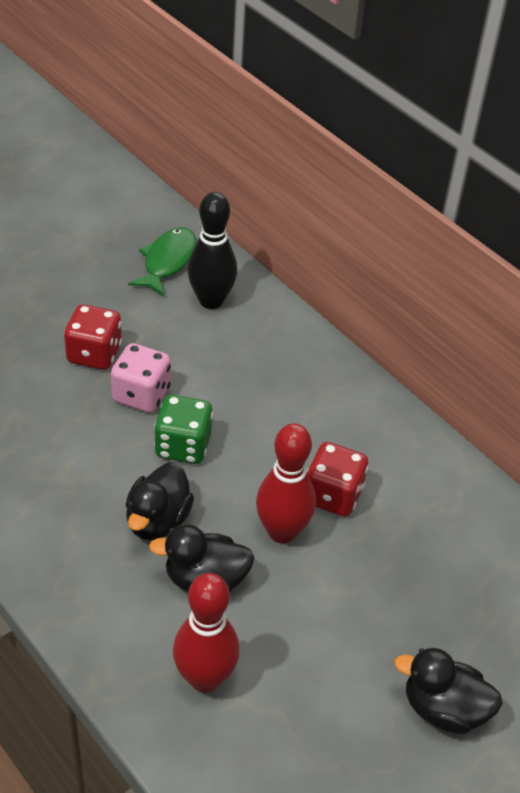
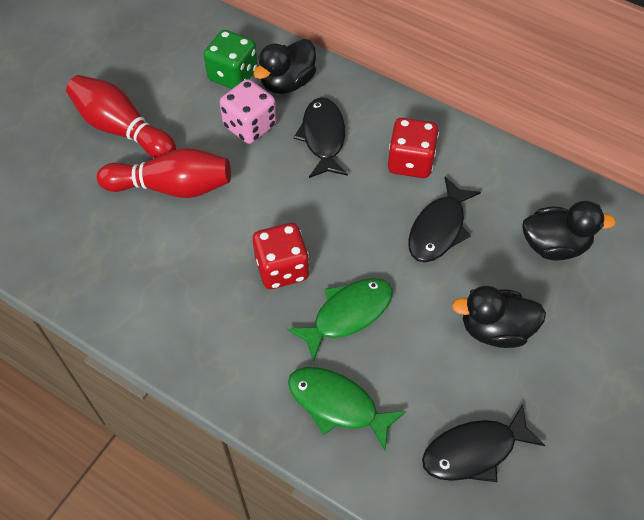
black bowling pin: 1 -> 0
black fish: 0 -> 3
green fish: 1 -> 2

